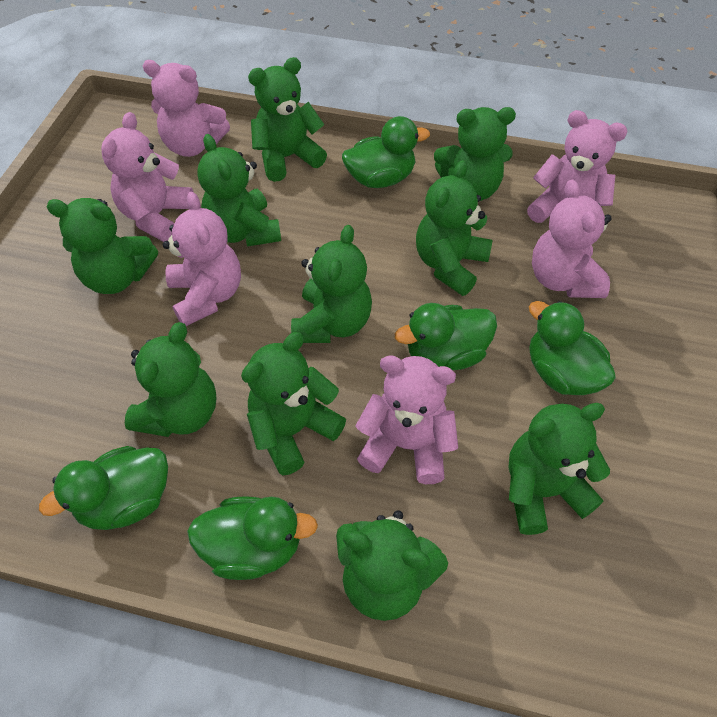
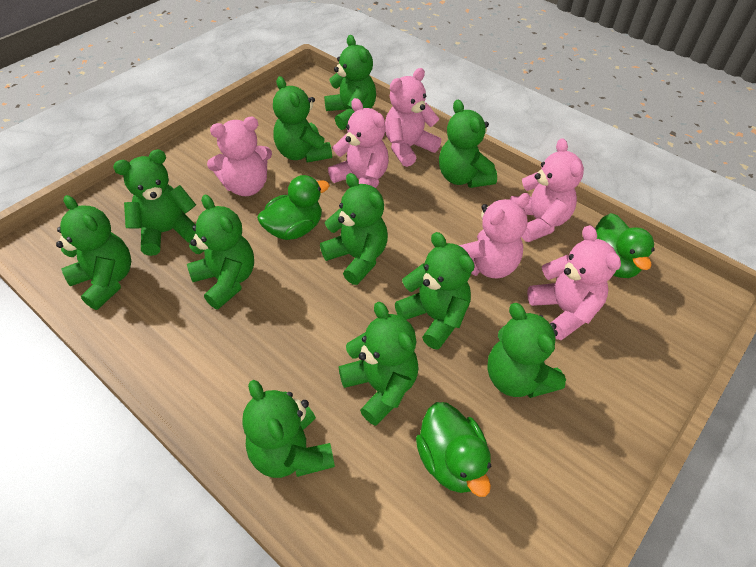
green duck: 5 -> 3
green teddy bear: 10 -> 11

